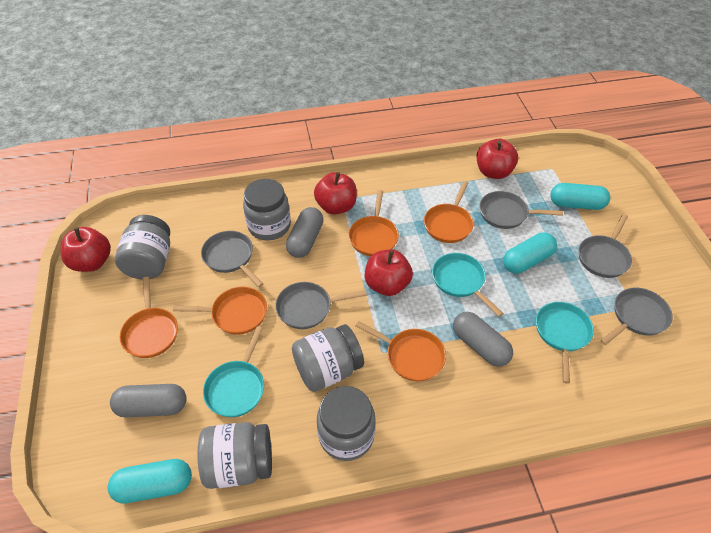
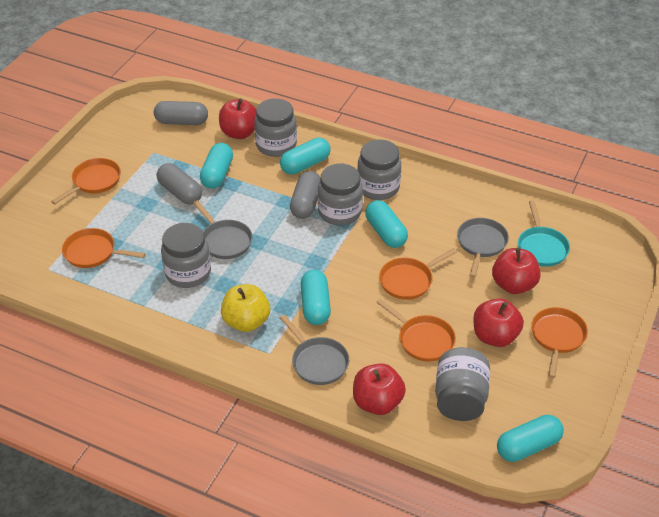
grey pan: 5 -> 3
turquoise capsule: 3 -> 5
turquoise pan: 3 -> 1
yellow apple: 0 -> 1

